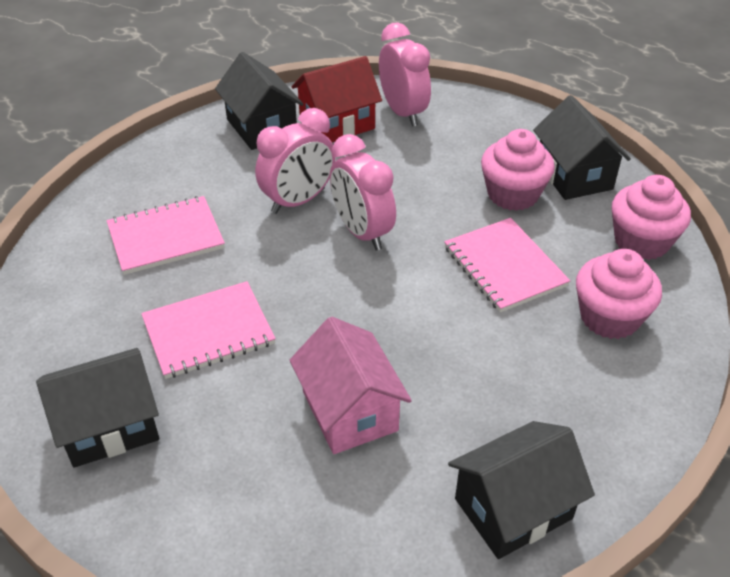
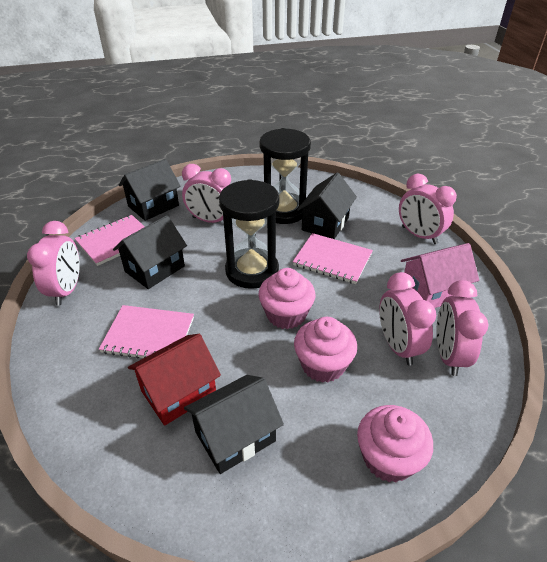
black hourglass: 0 -> 2
pink clock: 3 -> 5

